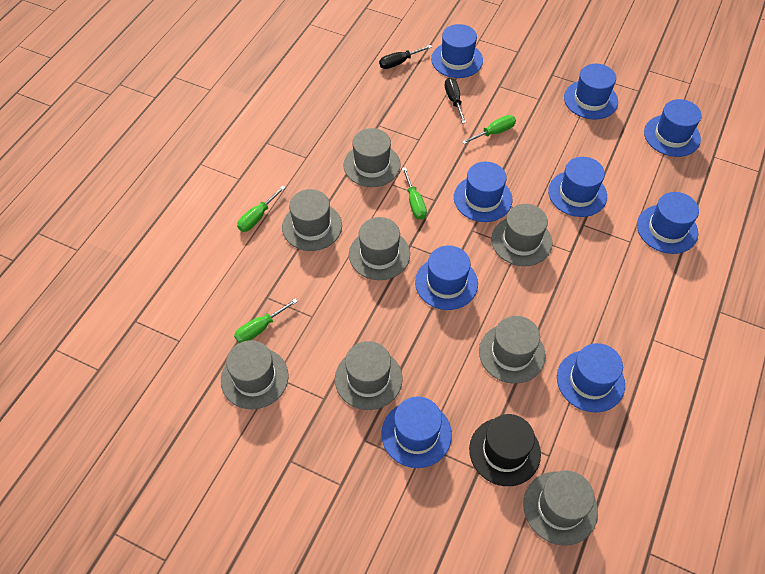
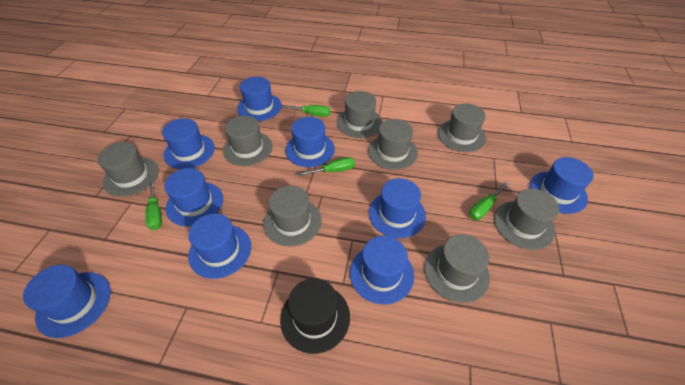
black screwdriver: 2 -> 0

